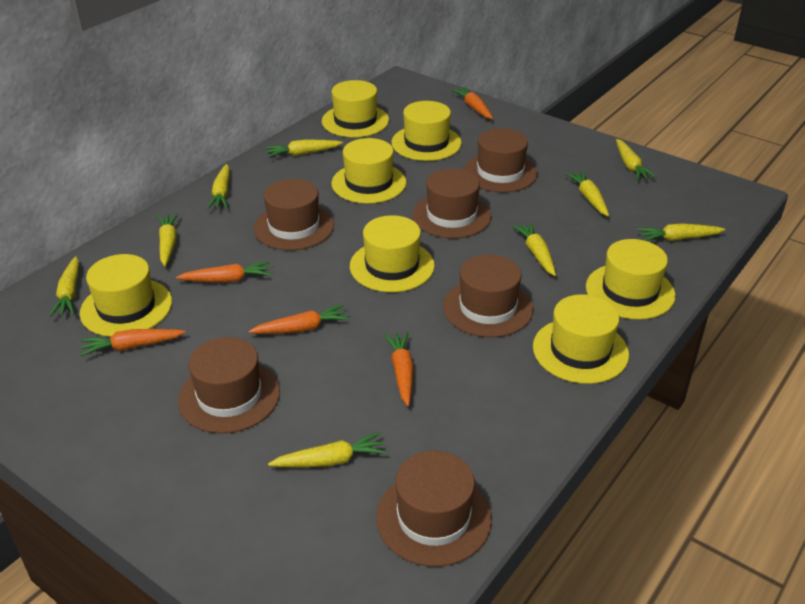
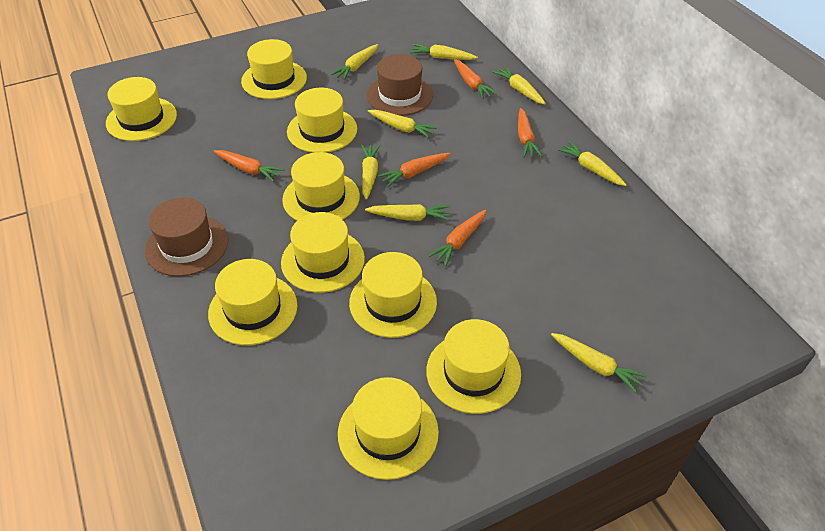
brown hat: 6 -> 2
yellow carrot: 9 -> 8
yellow hat: 7 -> 9

